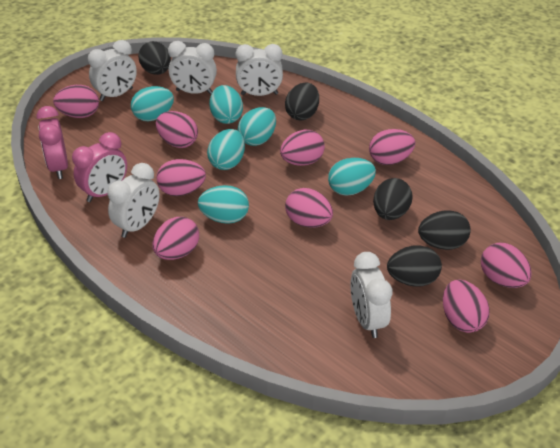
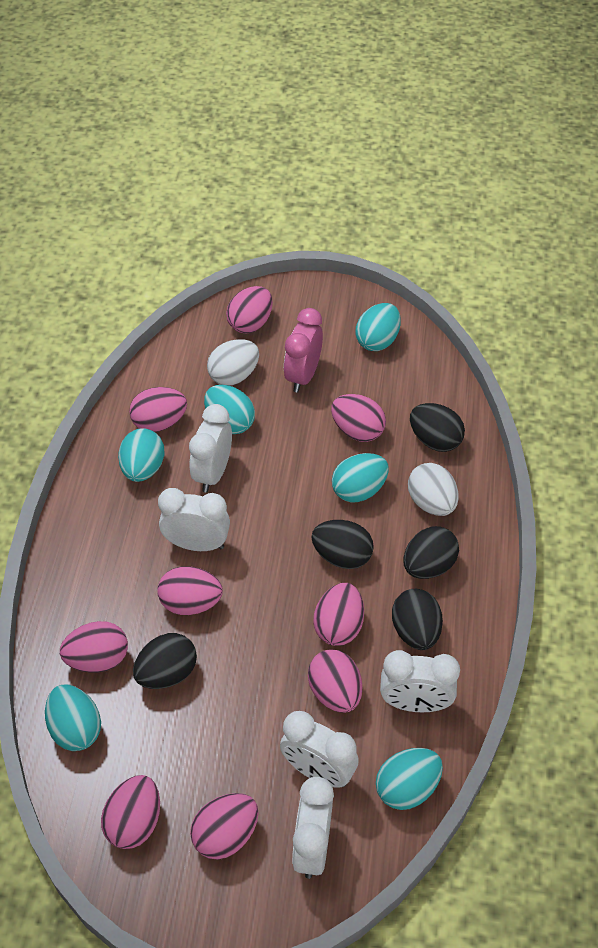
pink clock: 2 -> 1
white egg: 0 -> 2

